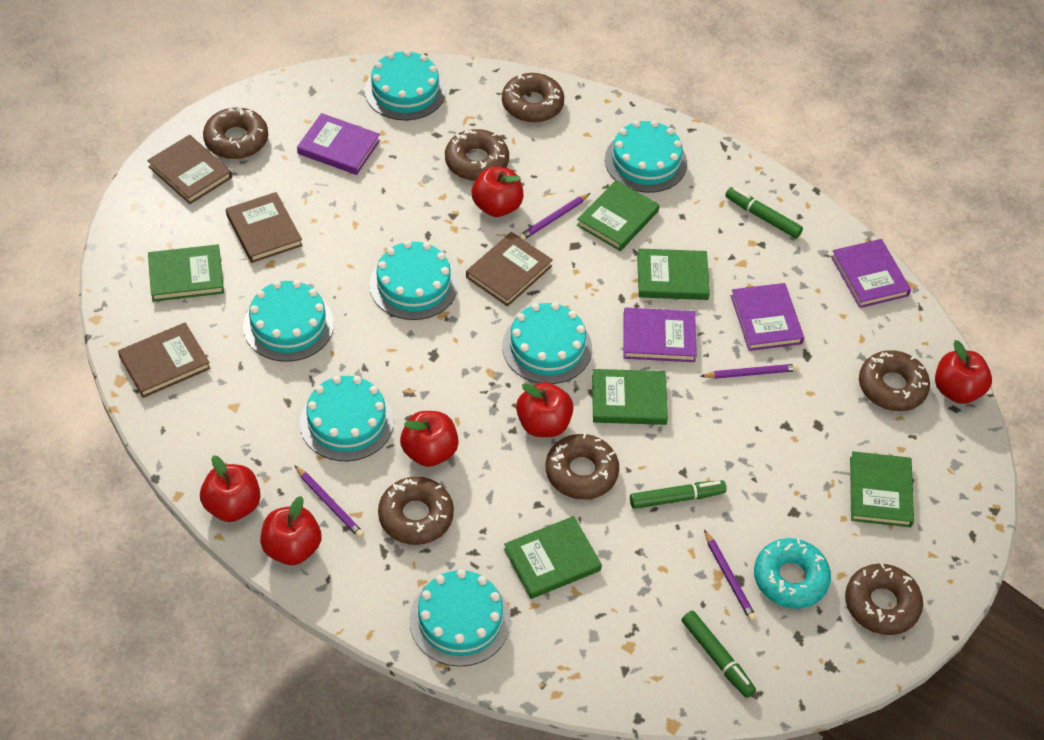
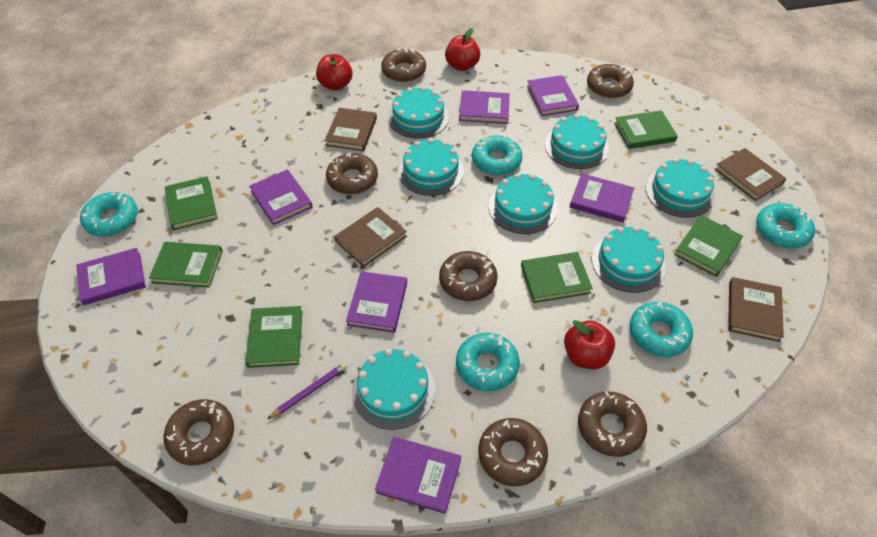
green marker: 3 -> 0
purple book: 4 -> 7
purple pencil: 4 -> 1
red apple: 6 -> 3
turquoise donut: 1 -> 5

